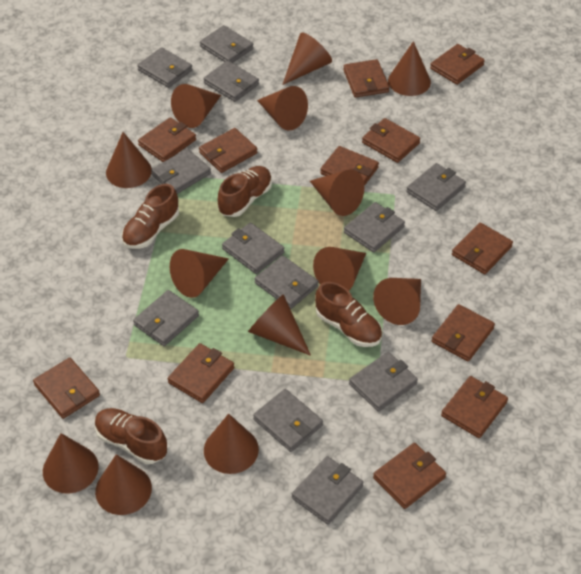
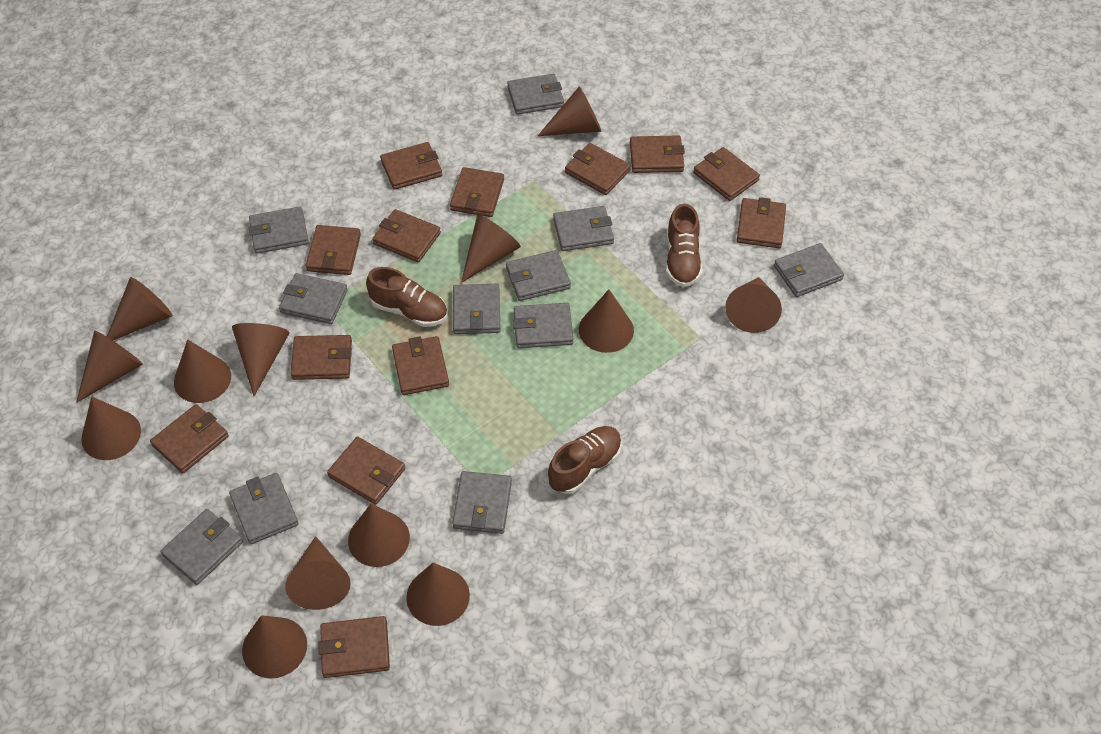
brown shoe: 4 -> 3
brown wallet: 12 -> 13
grey wallet: 12 -> 11

